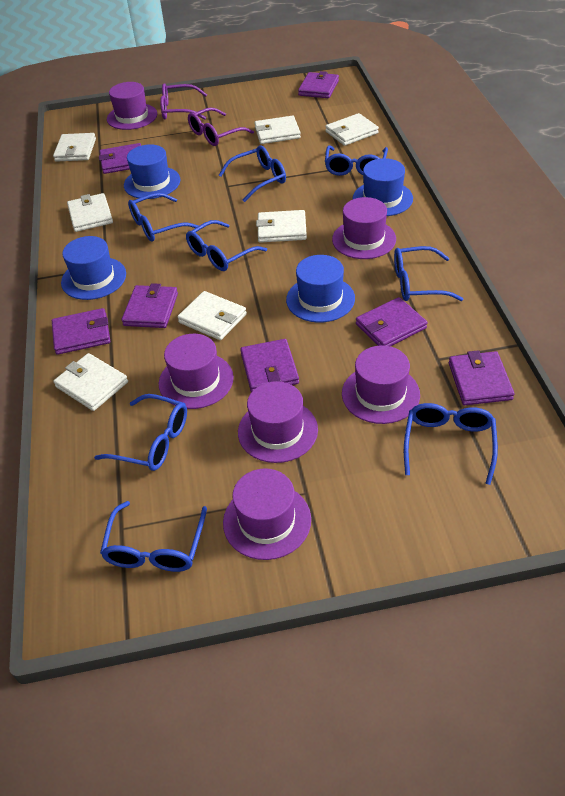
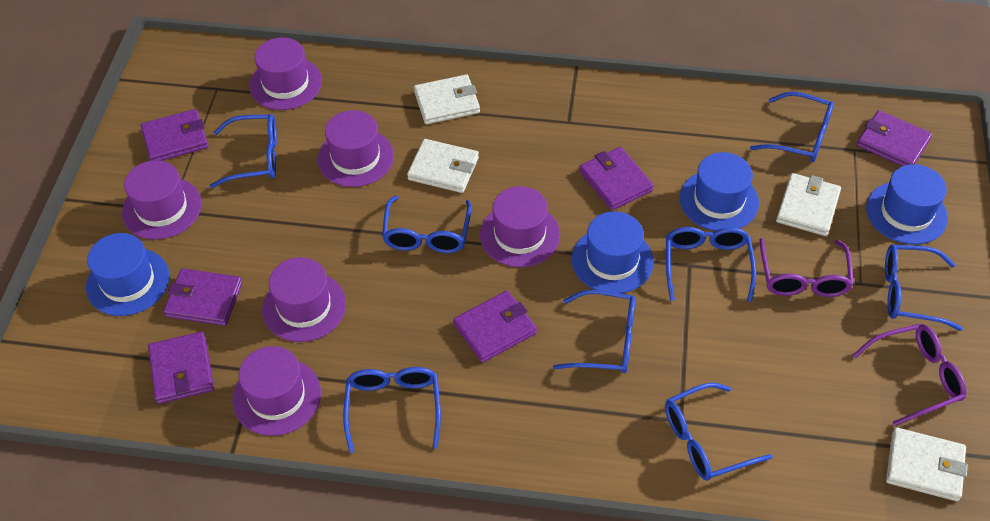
purple wallet: 7 -> 6
white wallet: 7 -> 4

